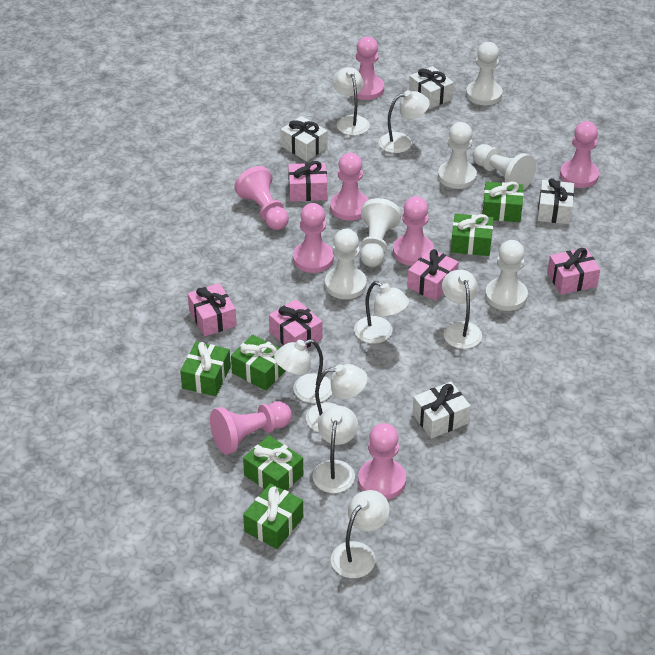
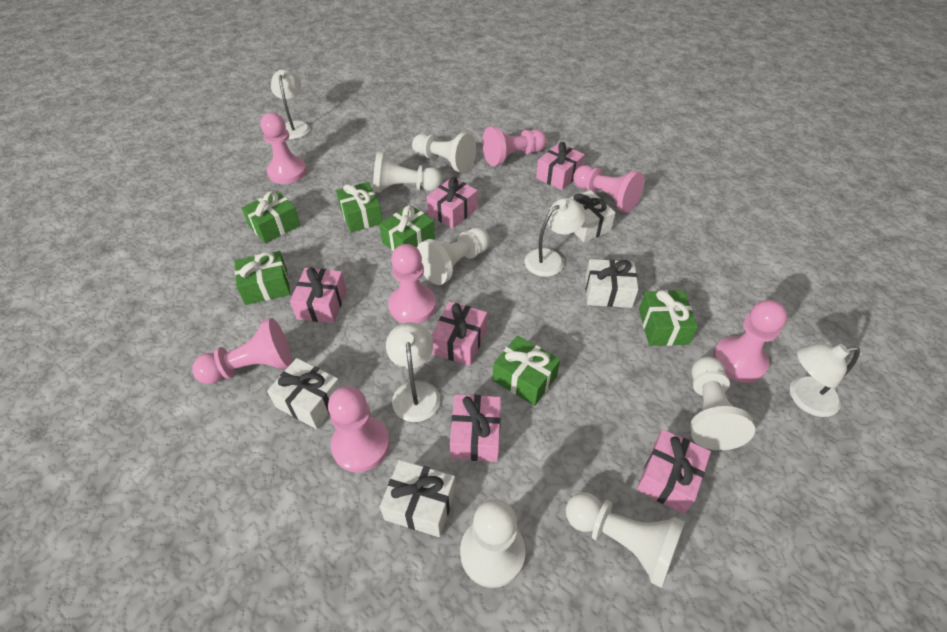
pink gift: 5 -> 6
pink pawn: 8 -> 7
white lamp: 8 -> 4

